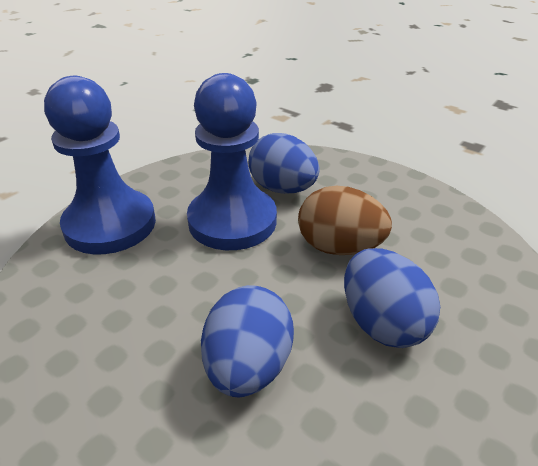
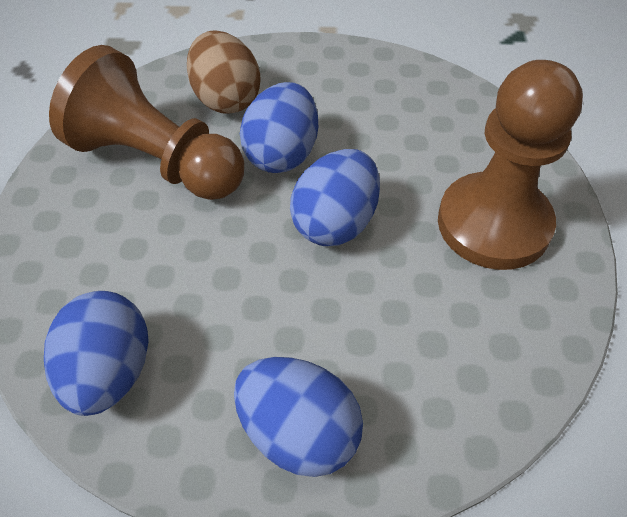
blue egg: 3 -> 4
blue pawn: 2 -> 0
brown pawn: 0 -> 2

